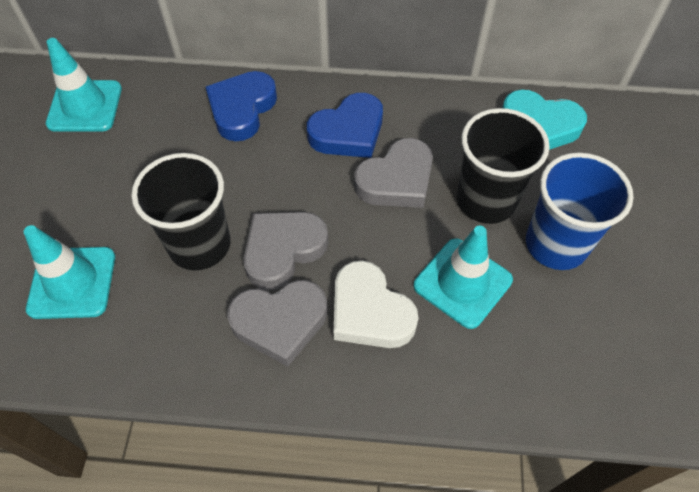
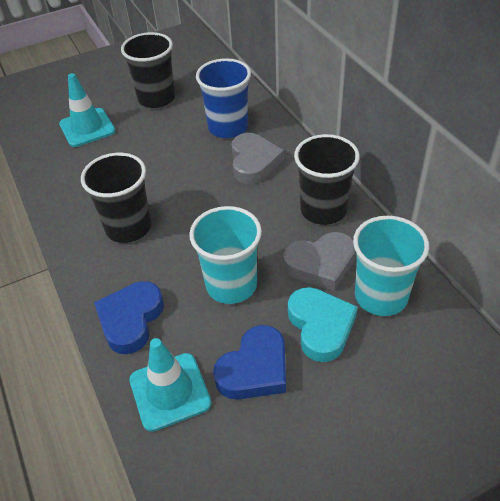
black cup: 2 -> 3
grey heart: 3 -> 2
turquoise cup: 0 -> 2
turquoise traffic cone: 3 -> 2
white heart: 1 -> 0

